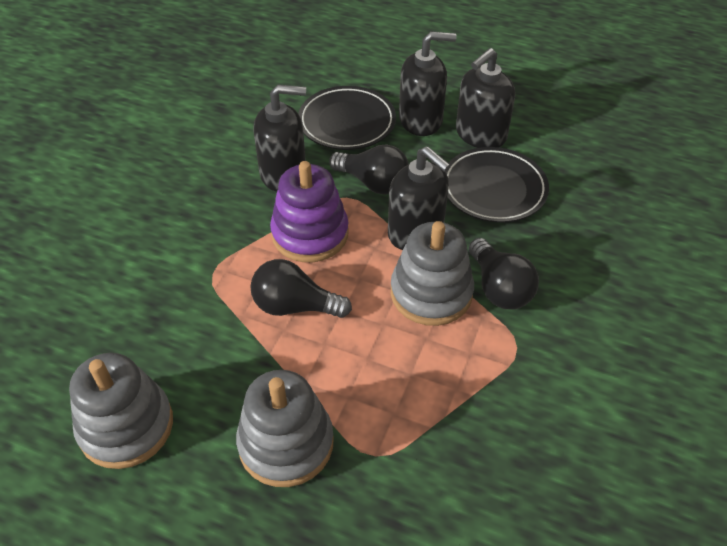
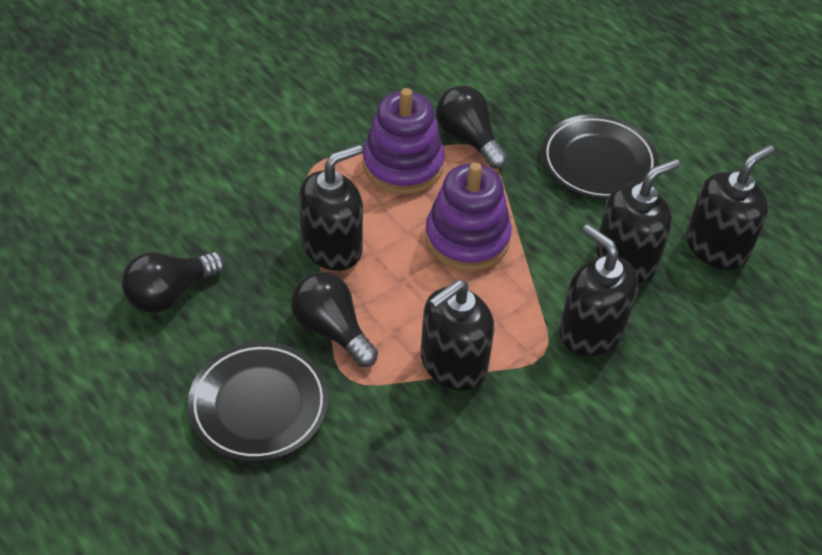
black soap dispenser: 4 -> 5
grey stacking toy: 3 -> 0
purple stacking toy: 1 -> 2

